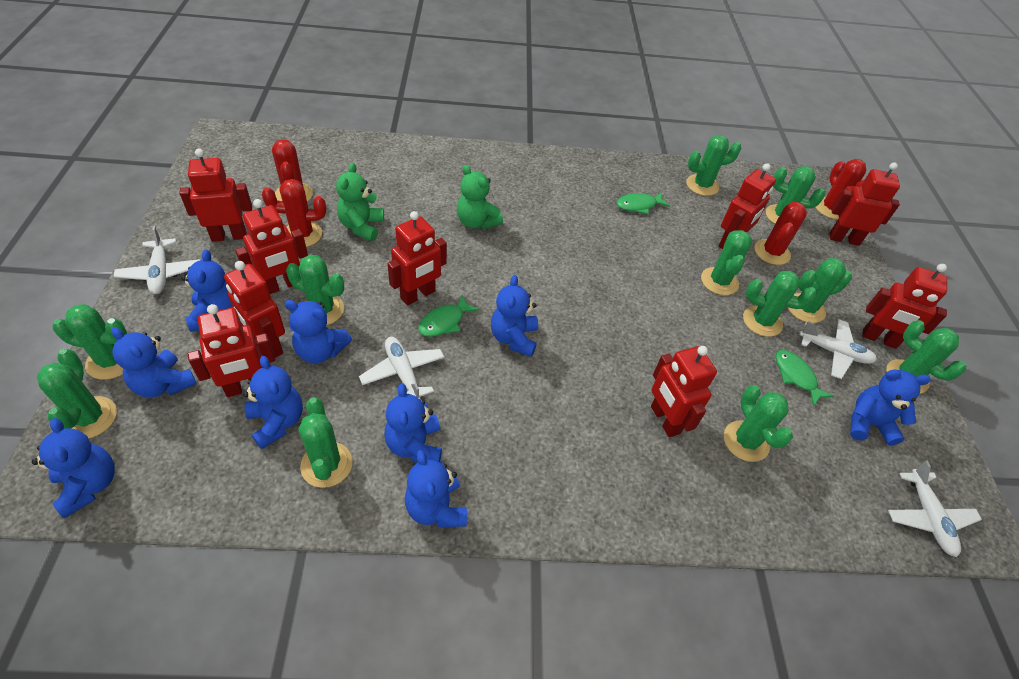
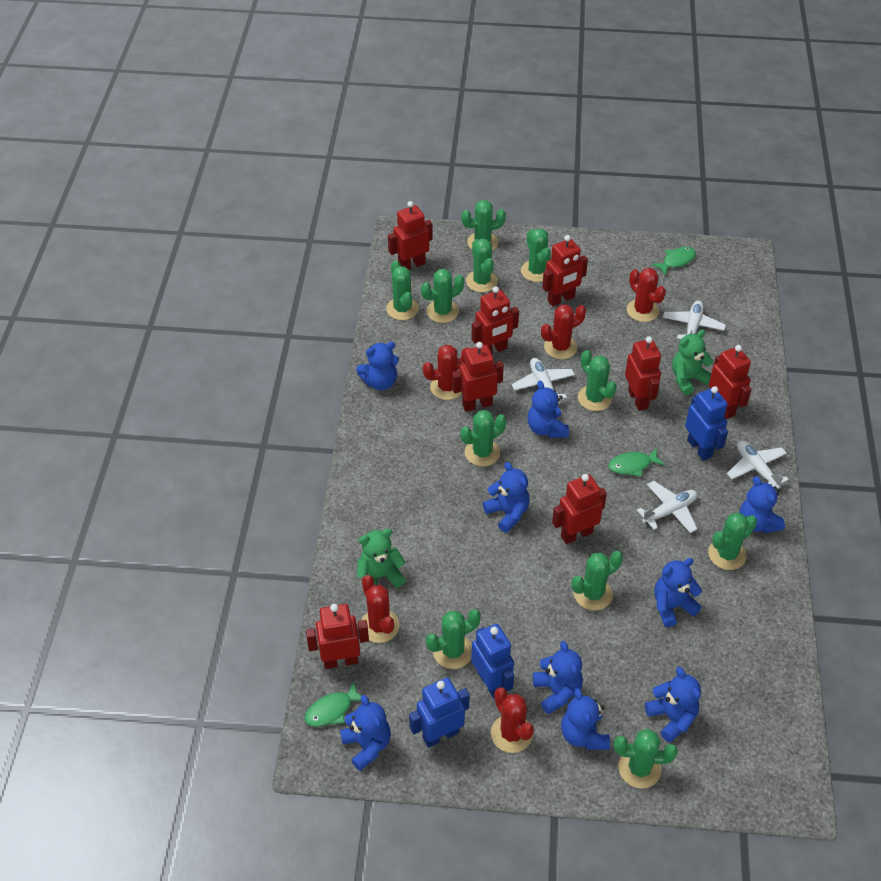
blue robot: 0 -> 3
red cactus: 4 -> 5
red robot: 9 -> 8

